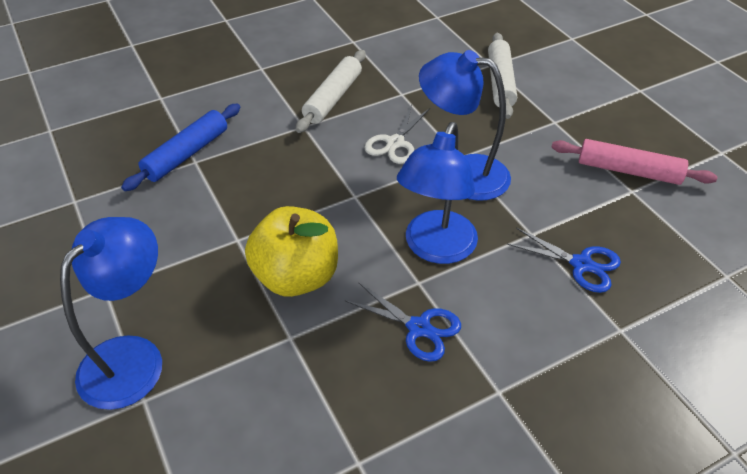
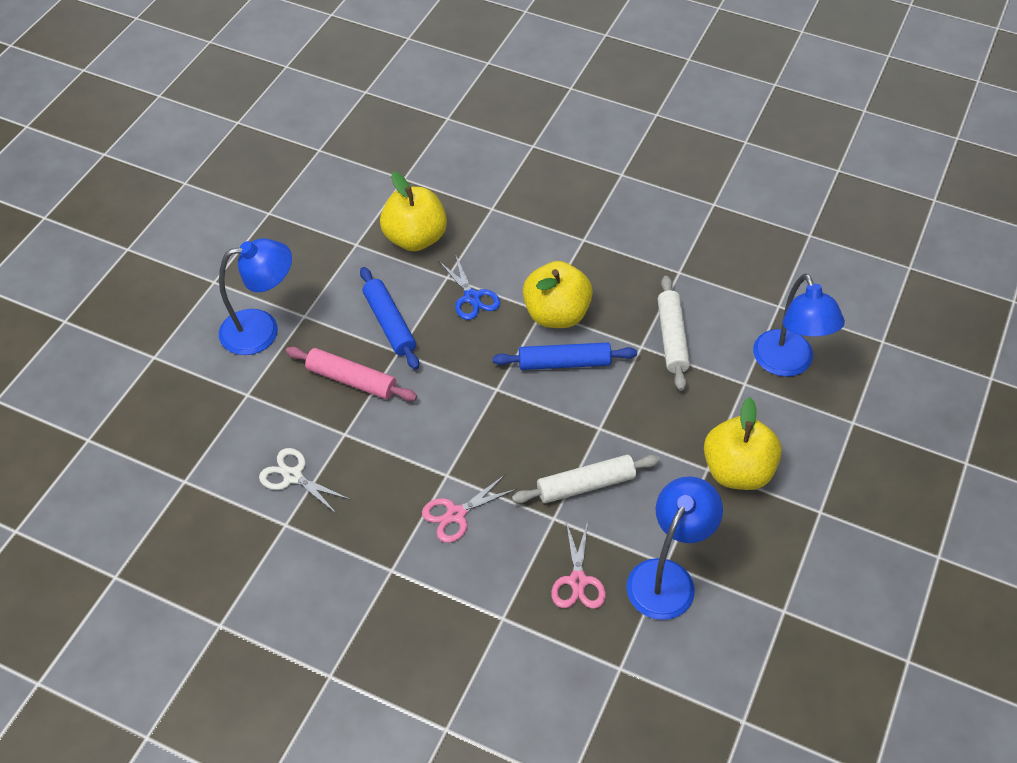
blue rolling pin: 1 -> 2
blue scissors: 2 -> 1
pink scissors: 0 -> 2
yellow apple: 1 -> 3

